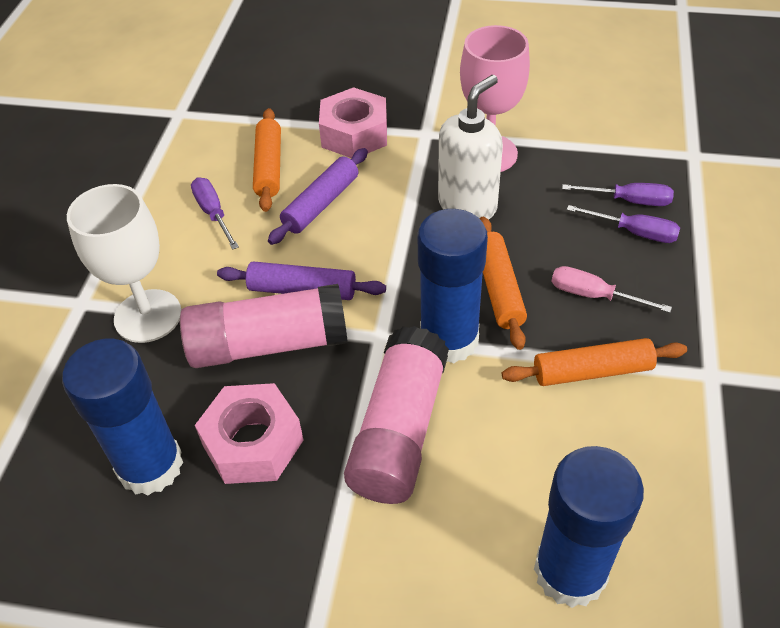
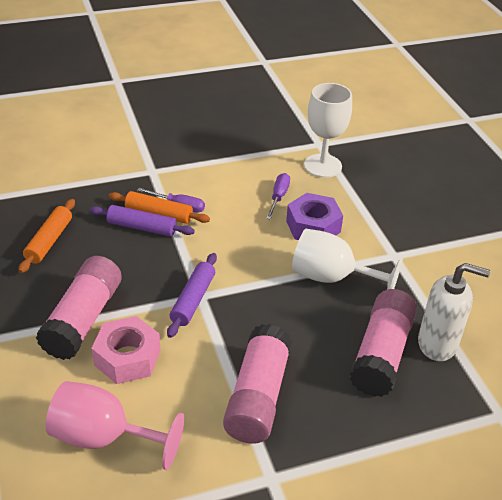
blue glue stick: 3 -> 0
orange rolling pin: 3 -> 2
pink glue stick: 2 -> 3
pink nut: 2 -> 1
pink screwdriver: 1 -> 0
purple nut: 0 -> 1
purple screwdriver: 3 -> 2
white goblet: 1 -> 2

